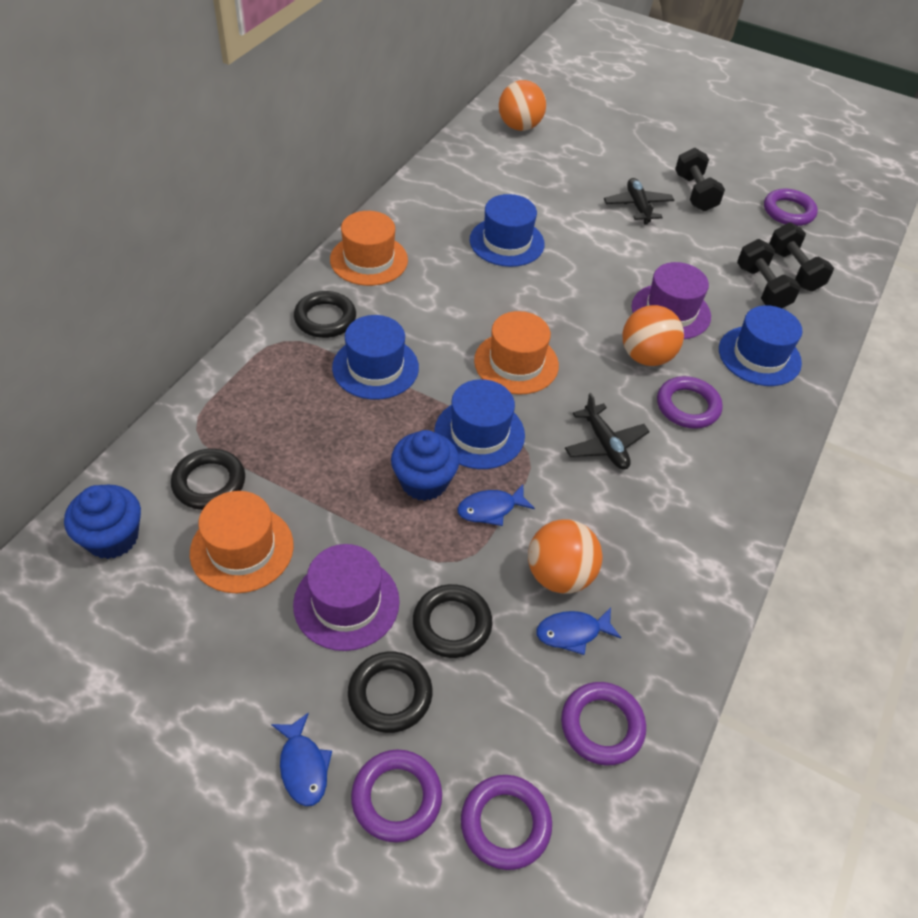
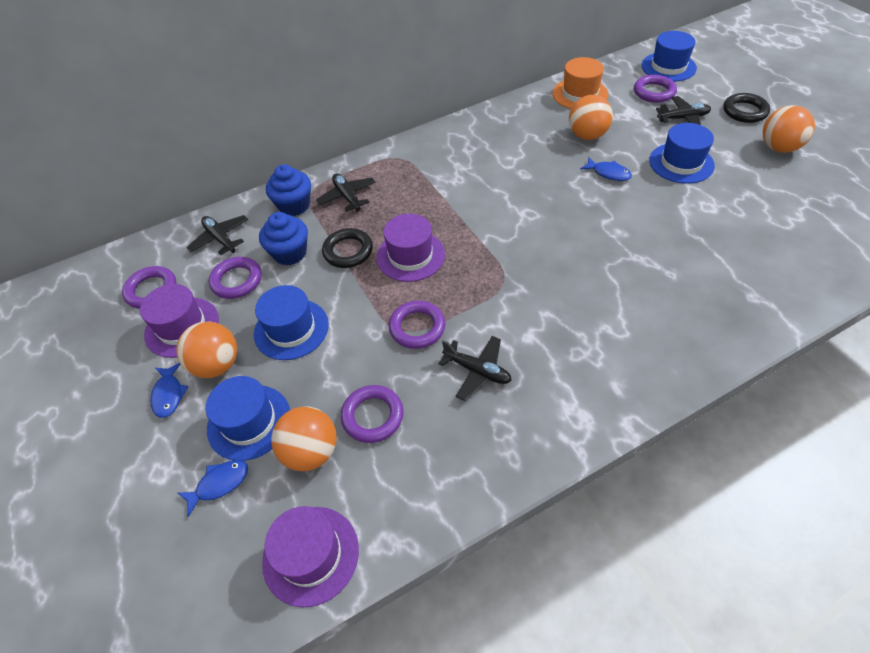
black dumbbell: 3 -> 0
black plane: 2 -> 4
black ring: 4 -> 2
orange ball: 3 -> 4
orange hat: 3 -> 1
purple hat: 2 -> 3

